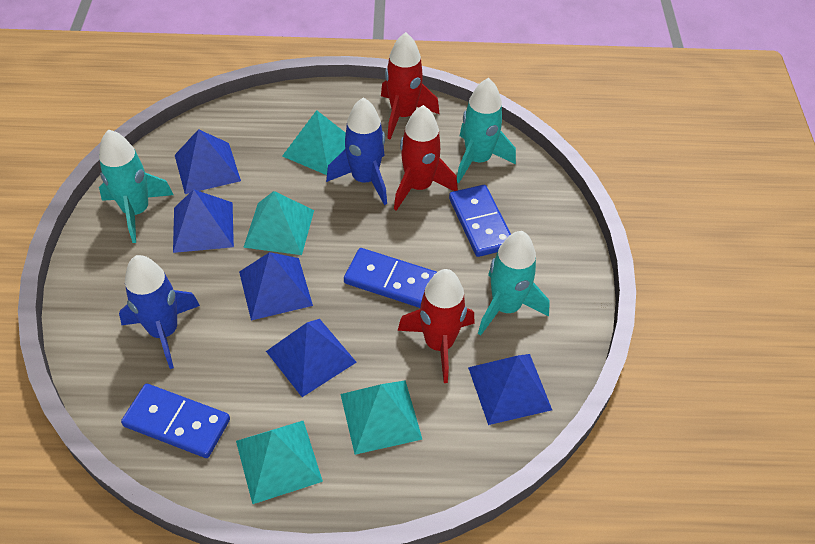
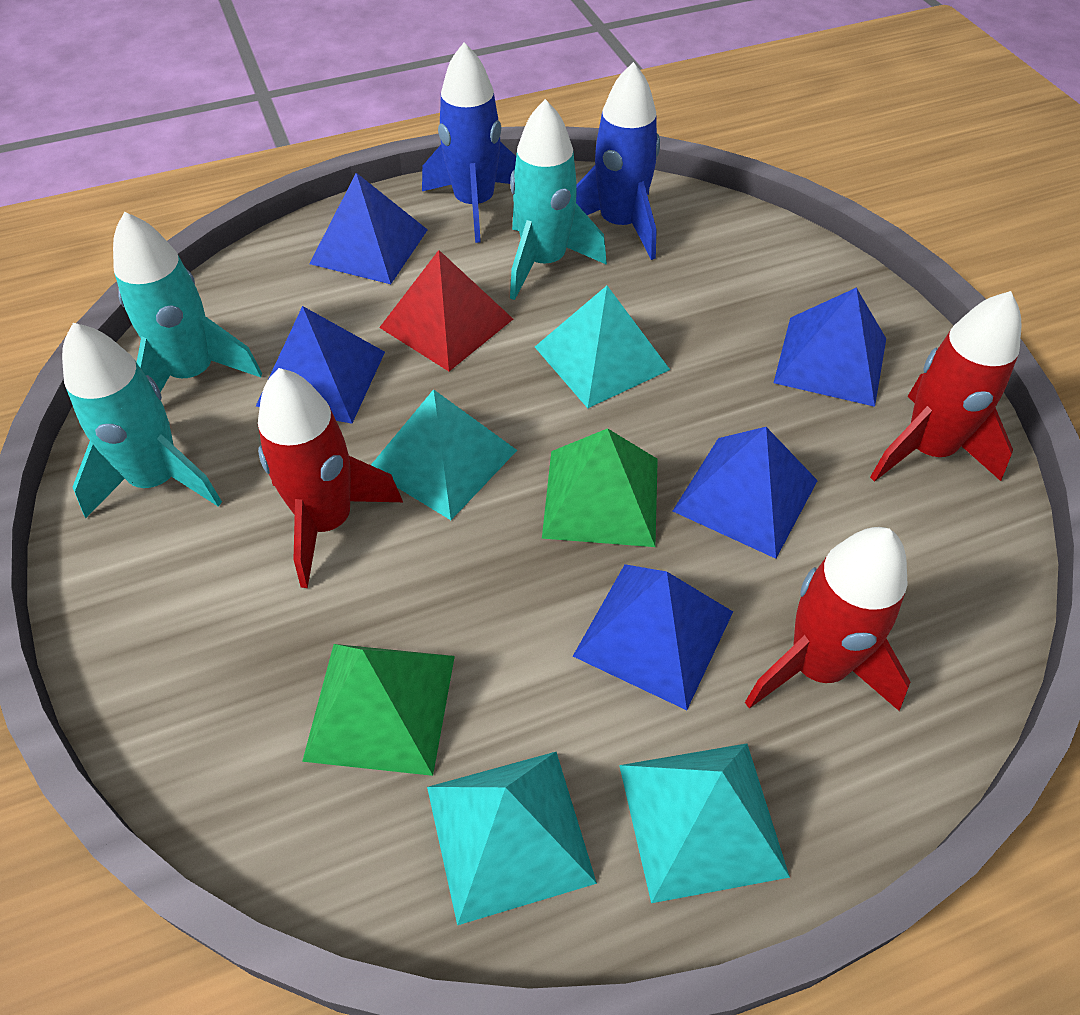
blue domino: 3 -> 0
green pyramid: 0 -> 2
red pyramid: 0 -> 1

